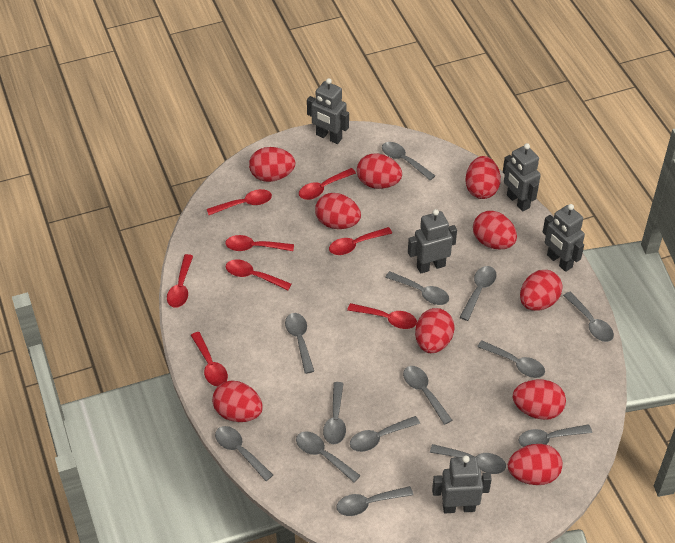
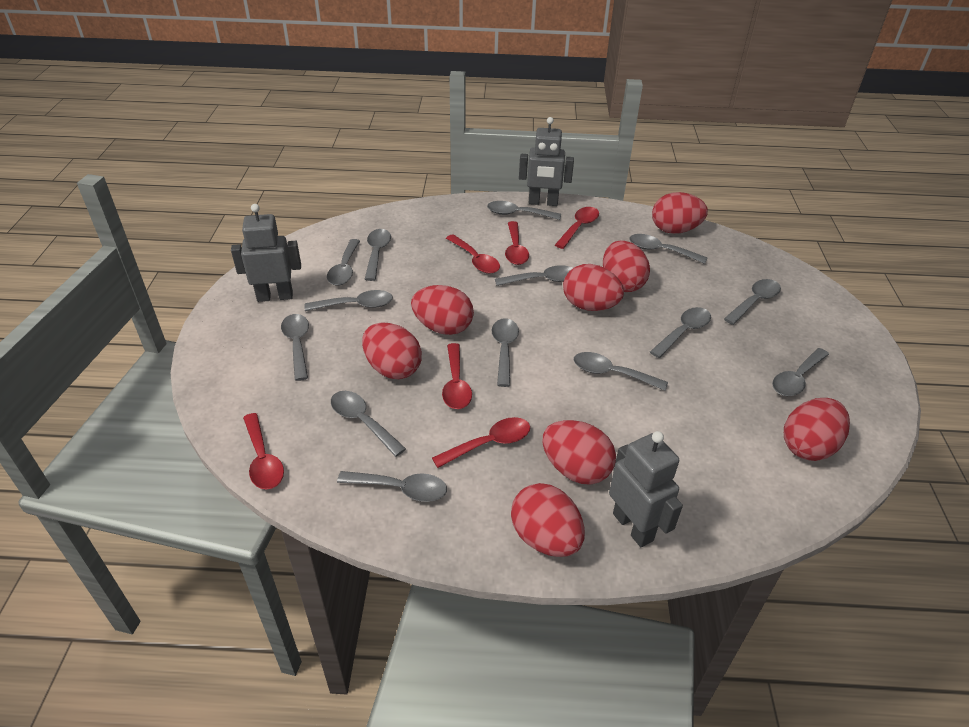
grey robot: 5 -> 3
red egg: 10 -> 8
red spoon: 8 -> 6

